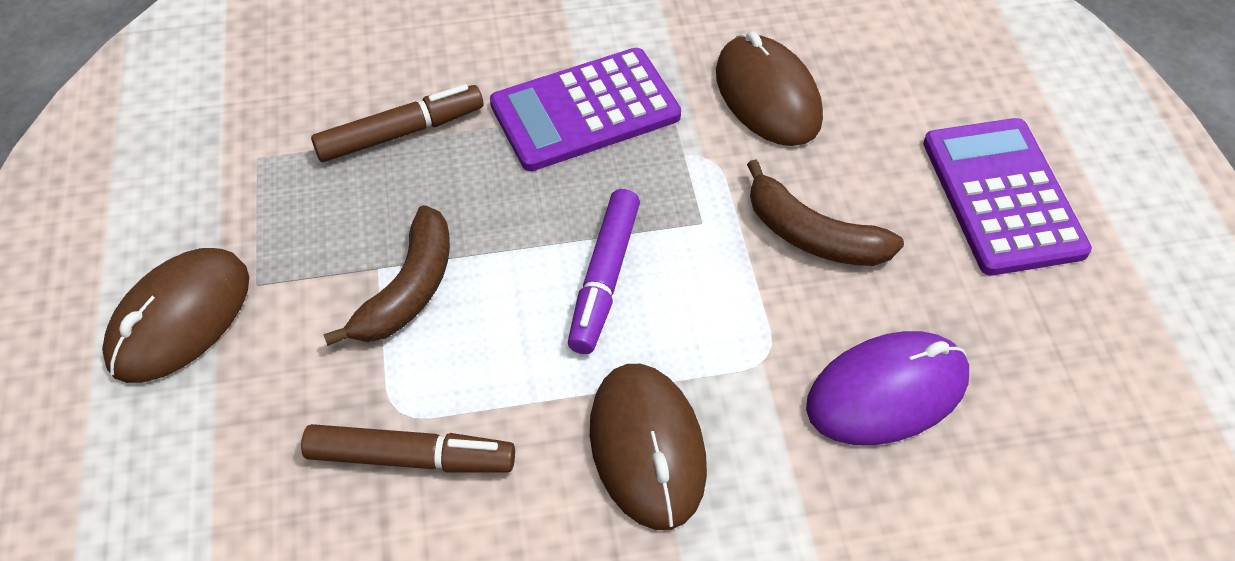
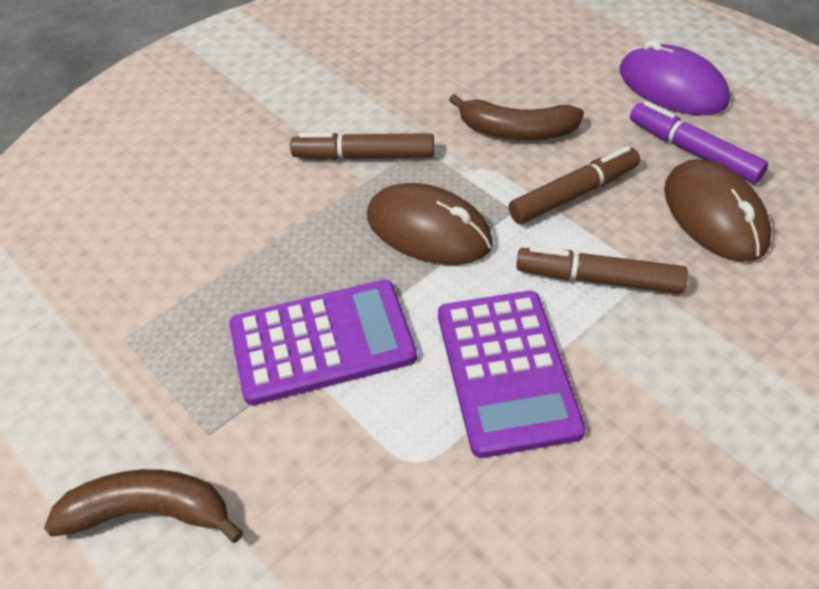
brown marker: 2 -> 3
brown mouse: 3 -> 2

